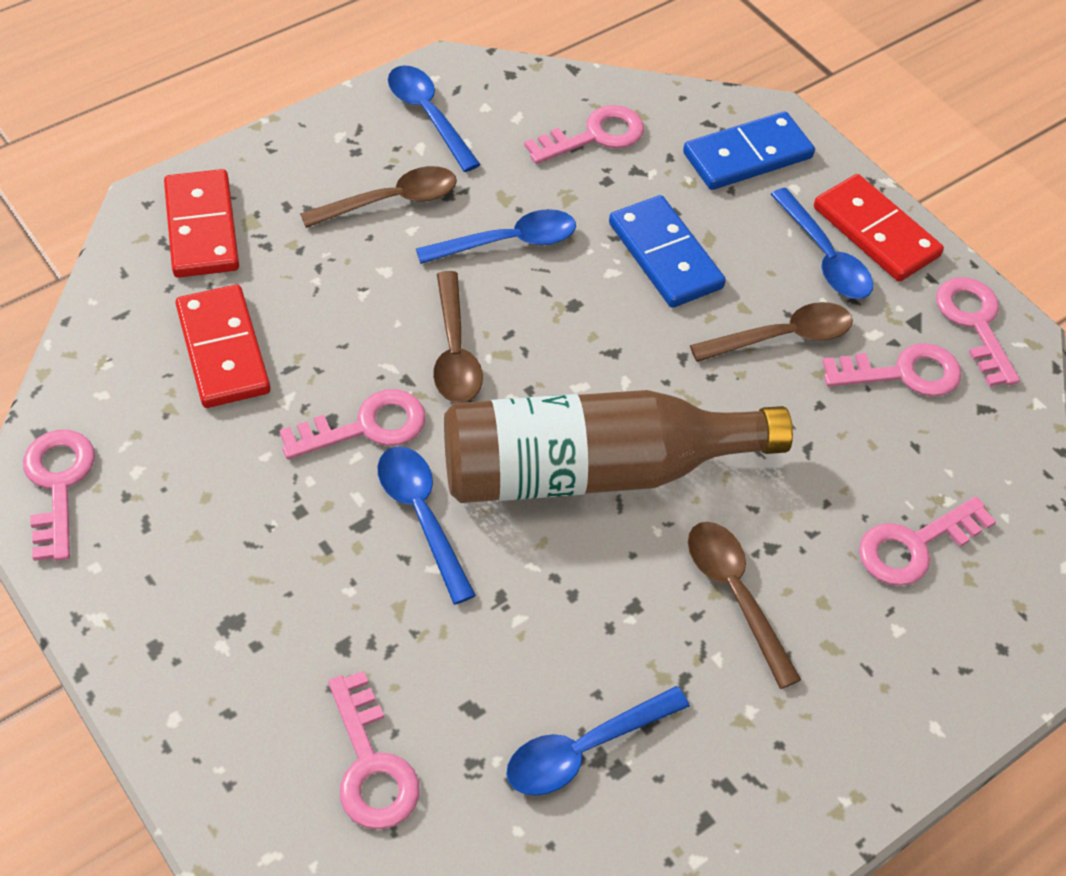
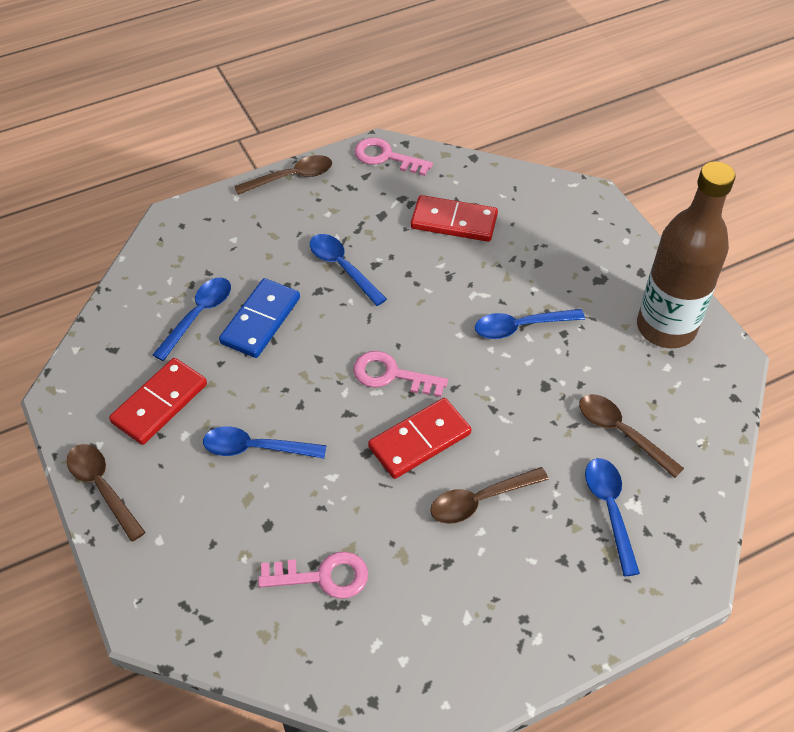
blue domino: 2 -> 1
pink key: 7 -> 3

